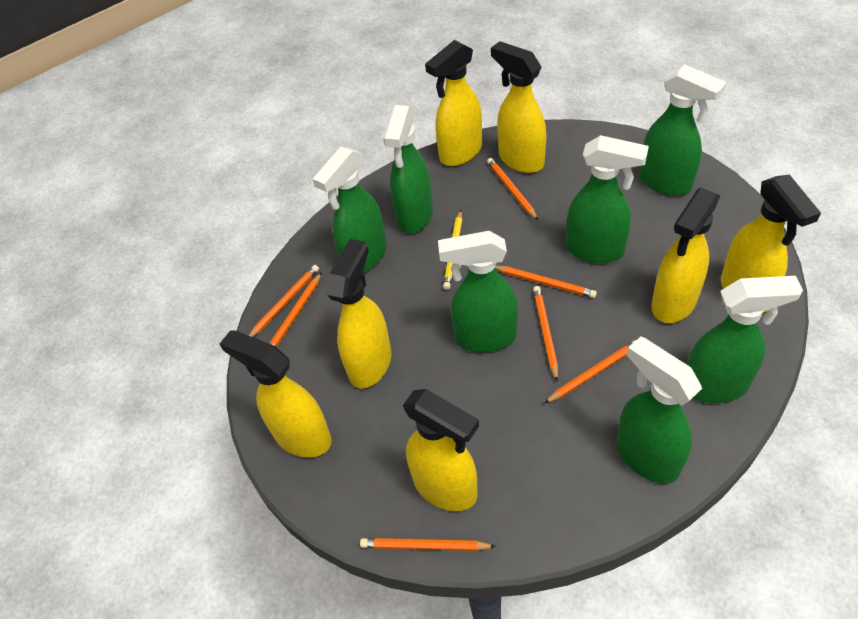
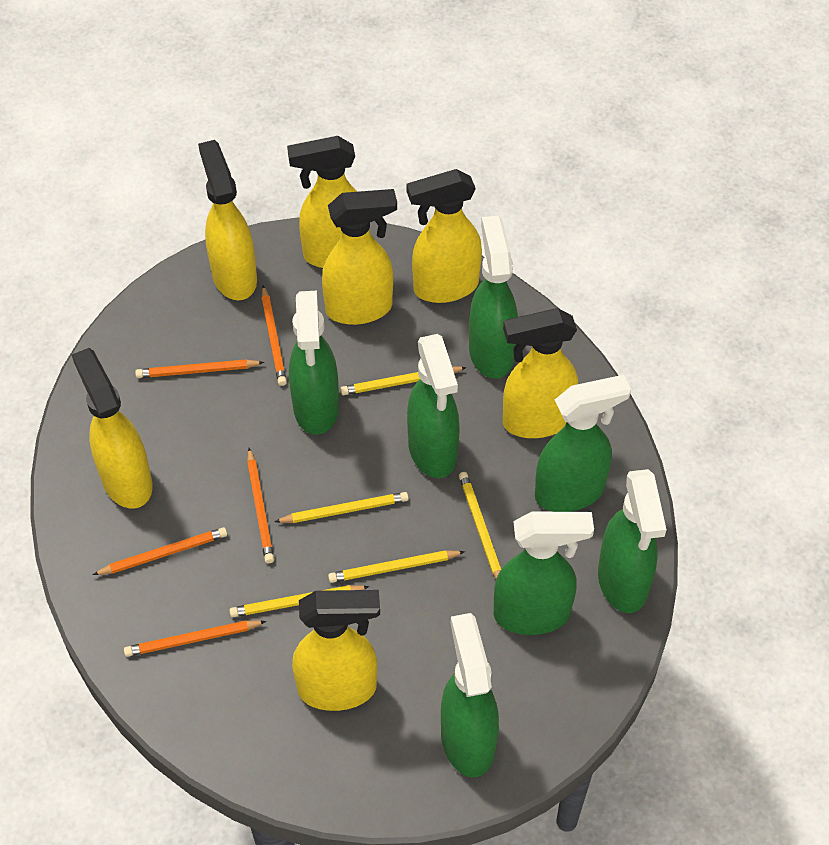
orange pencil: 7 -> 5
yellow pencil: 1 -> 5

